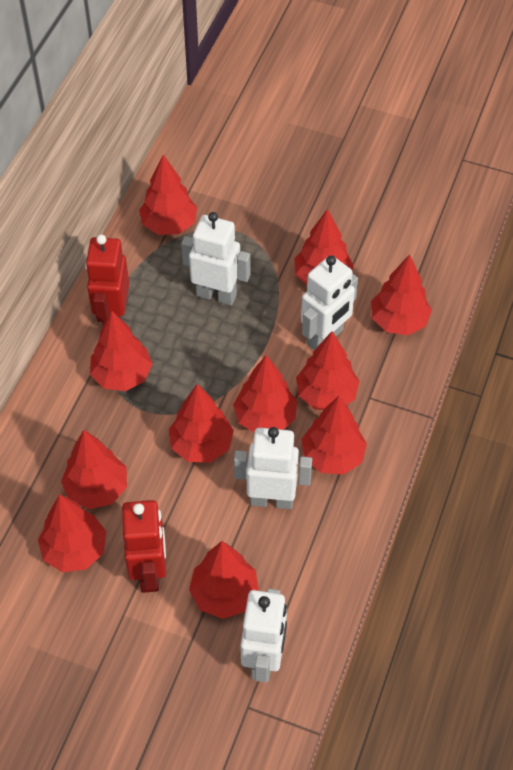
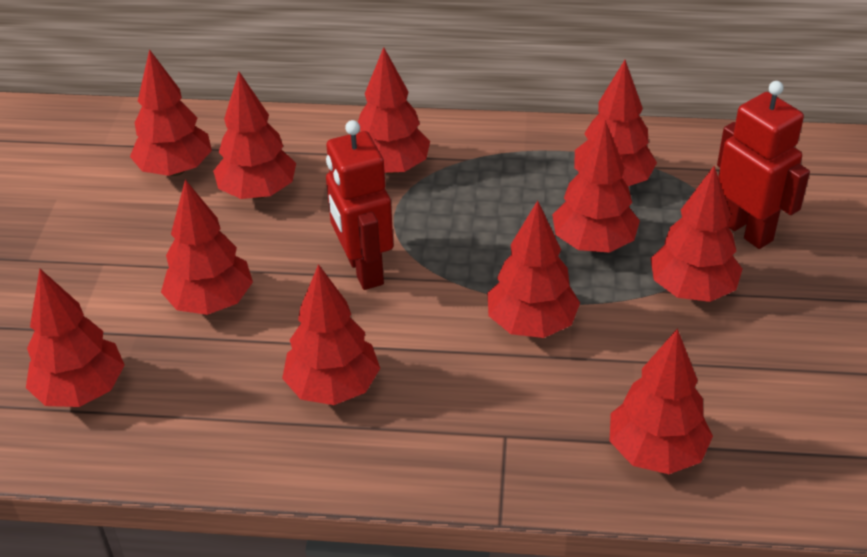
white robot: 4 -> 0

